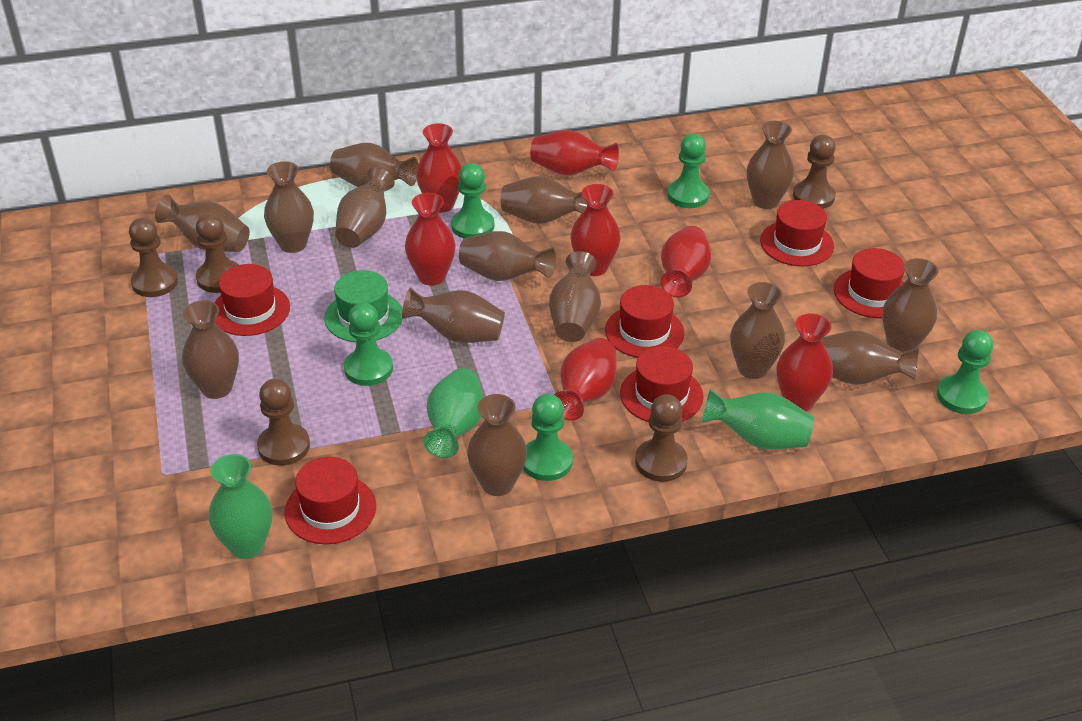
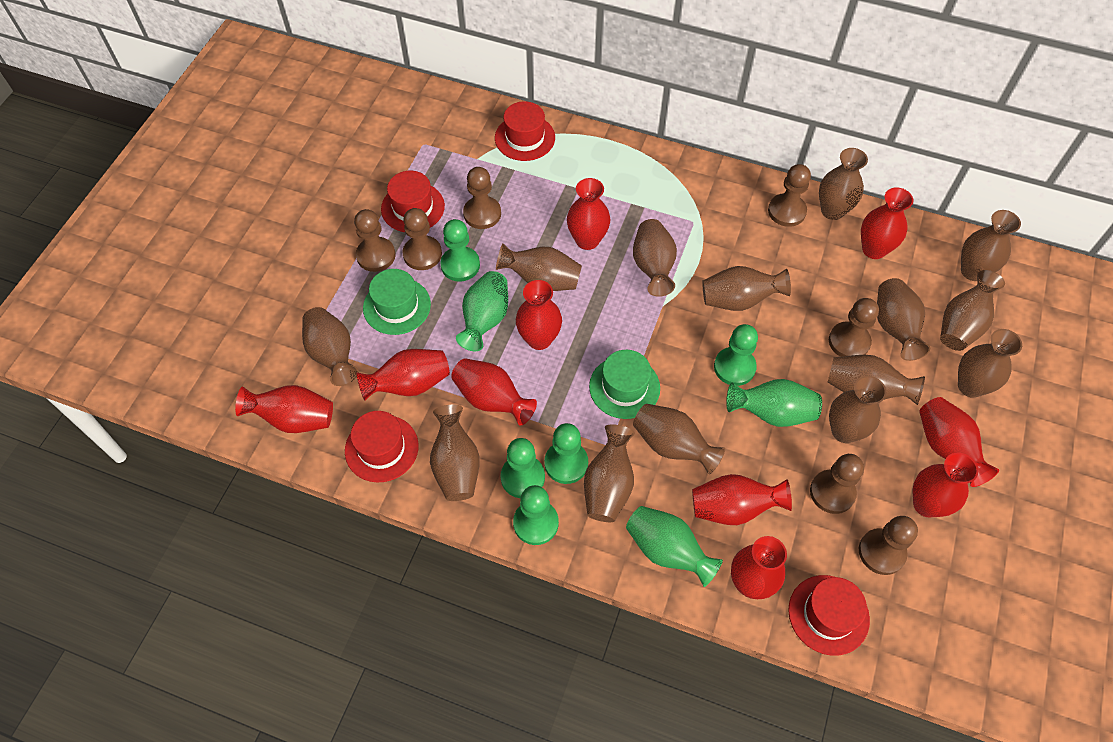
brown pawn: 5 -> 7
green hat: 1 -> 2
red hat: 6 -> 4
red vase: 7 -> 10

